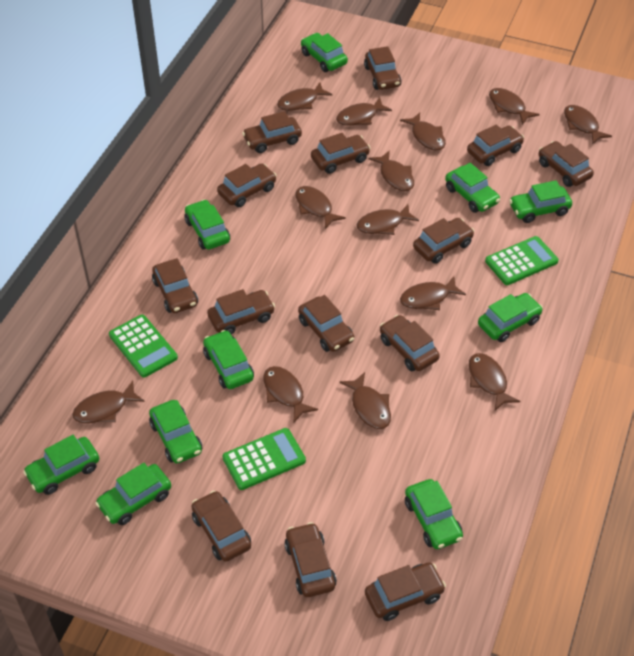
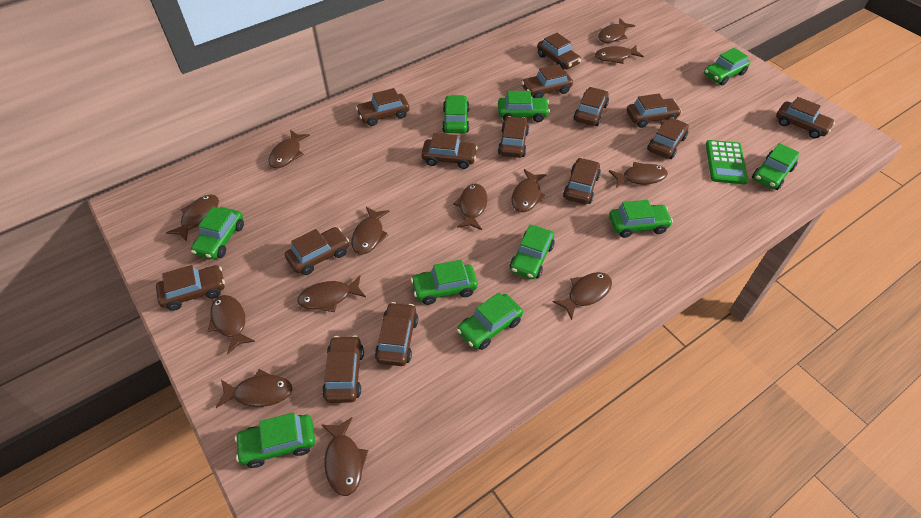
green calculator: 3 -> 1

